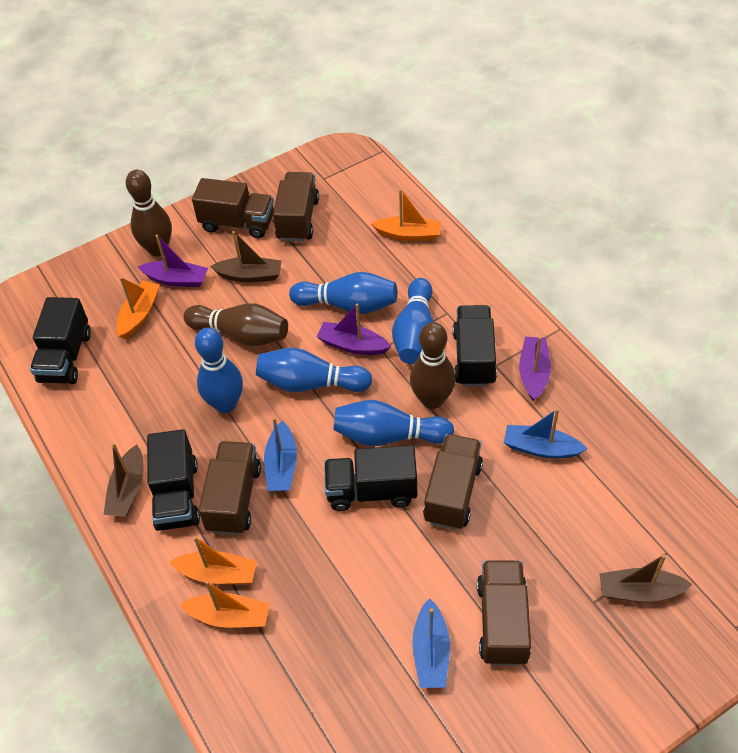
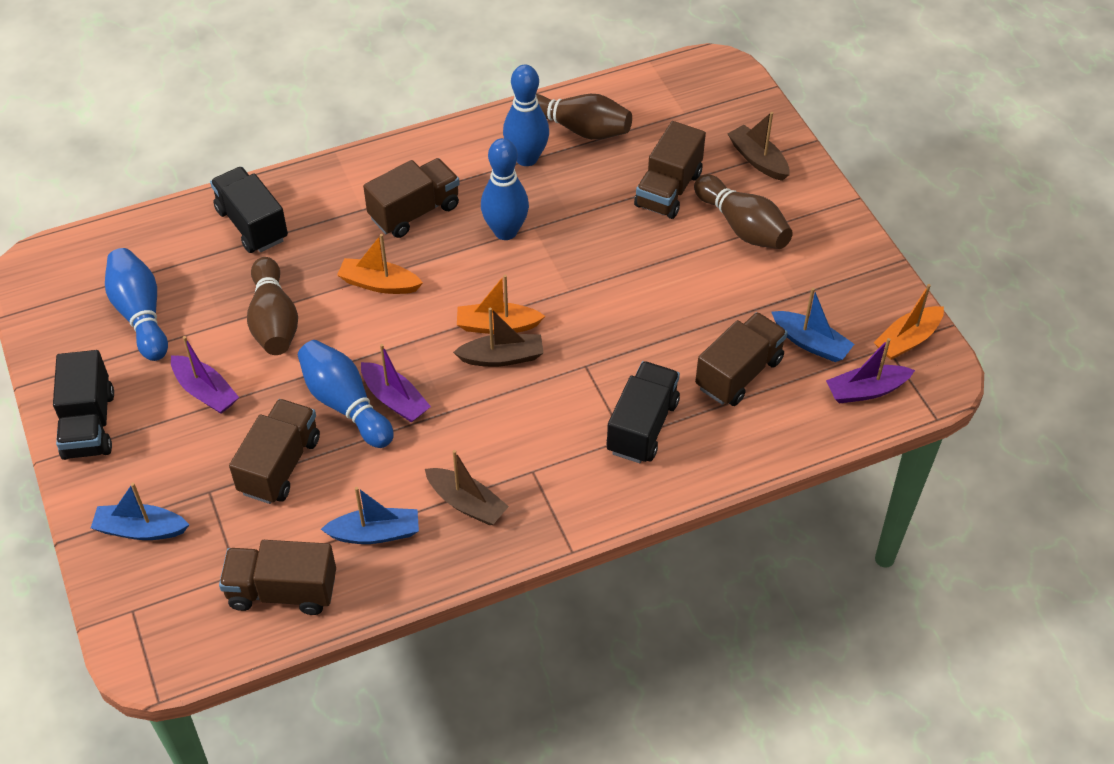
black truck: 4 -> 3
blue bowling pin: 5 -> 4
orange boat: 4 -> 3

